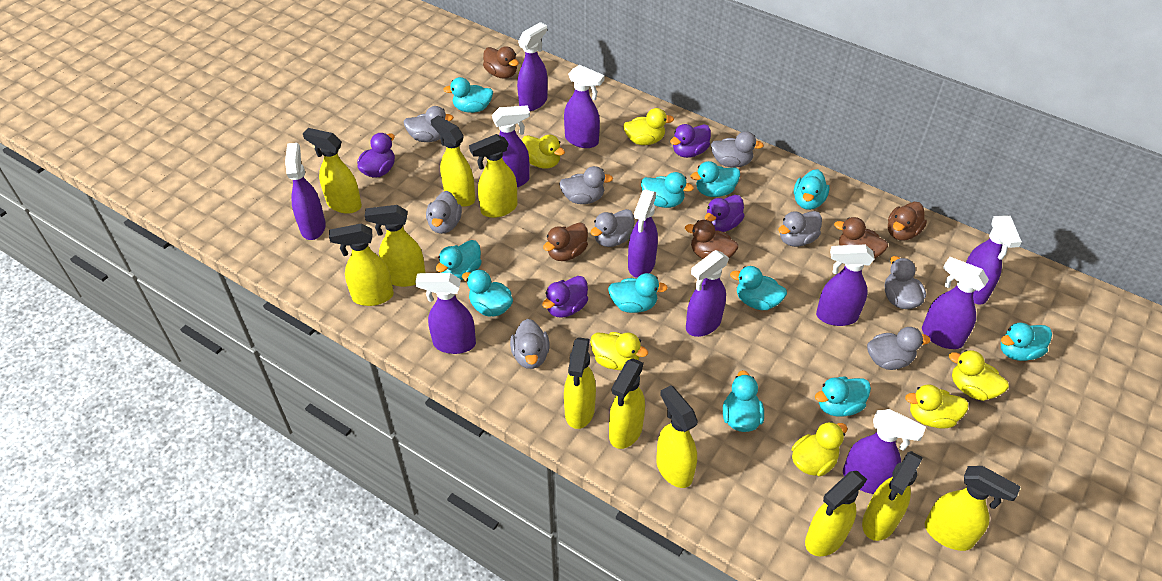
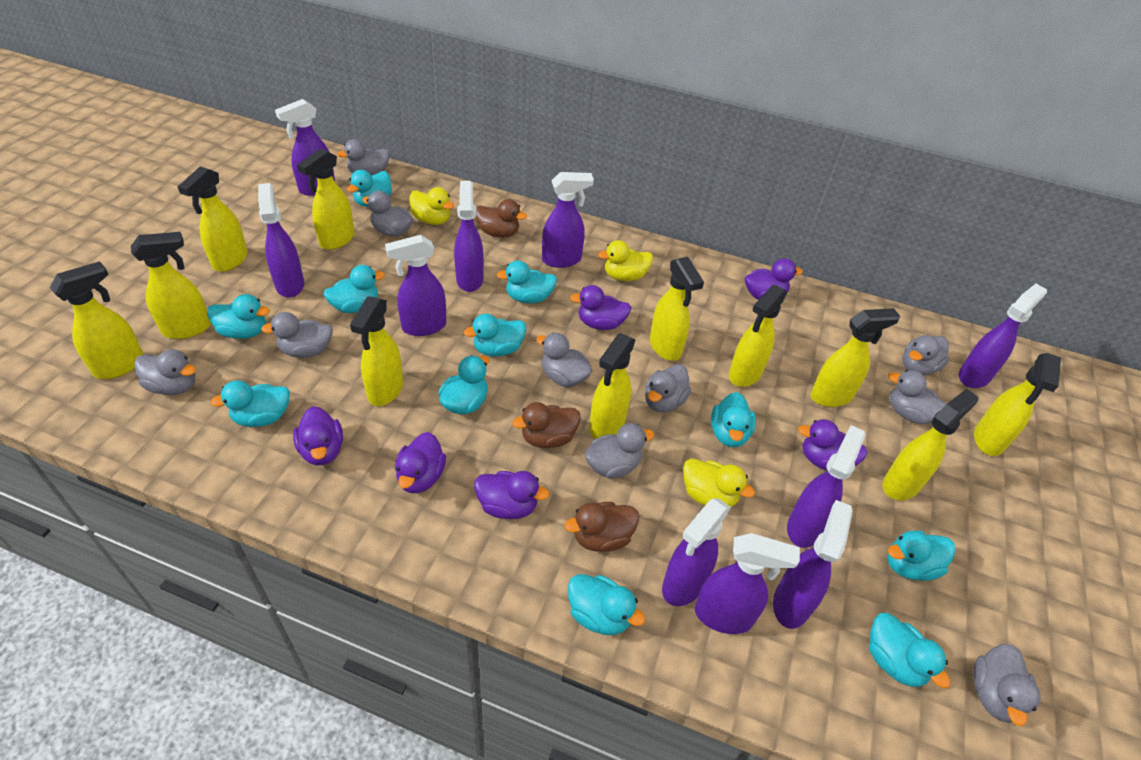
brown duck: 5 -> 3
grey duck: 9 -> 10
purple duck: 4 -> 6
purple spray bottle: 11 -> 10
yellow duck: 6 -> 3

